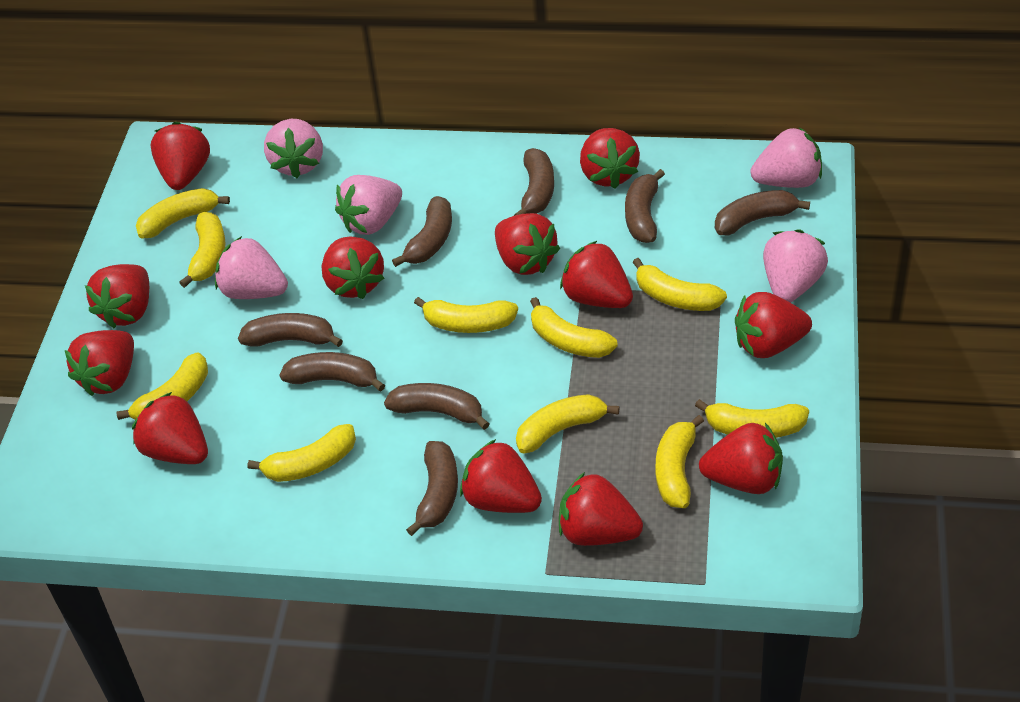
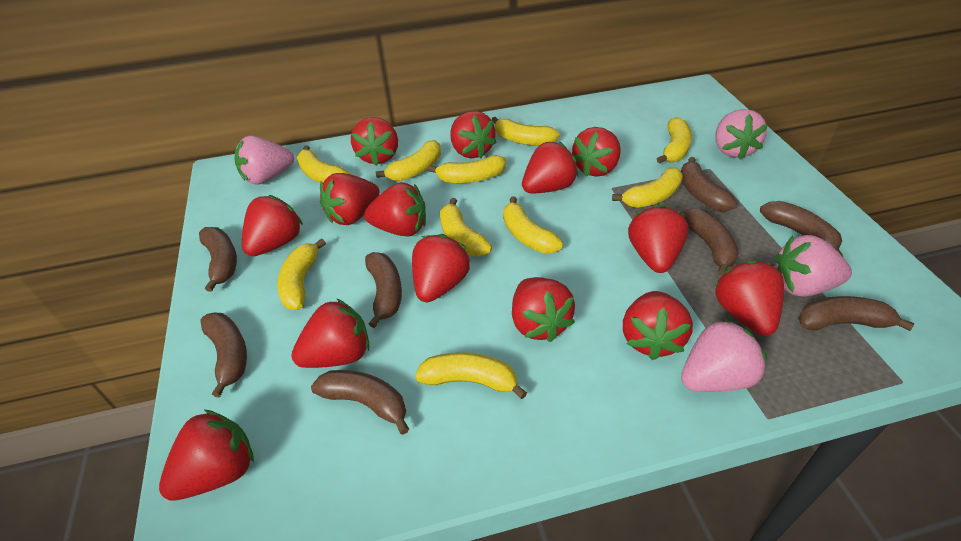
pink strawberry: 5 -> 4
red strawberry: 12 -> 14

